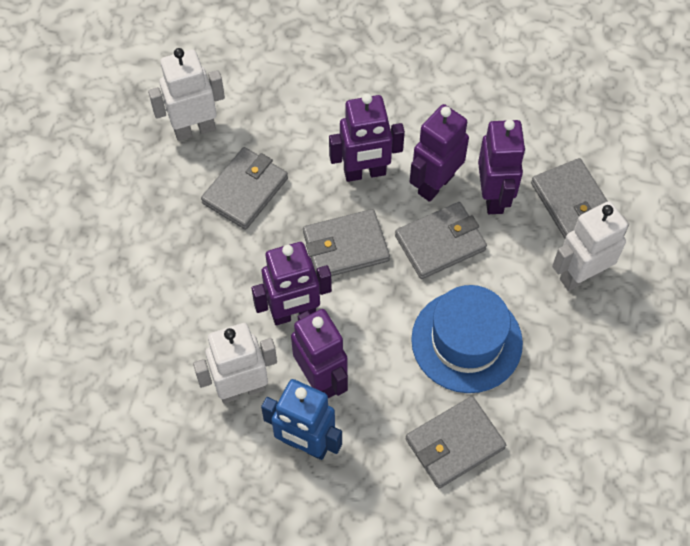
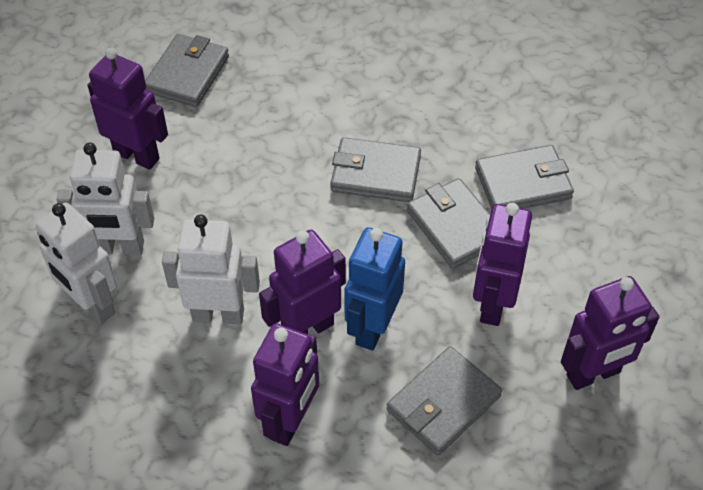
blue hat: 1 -> 0

